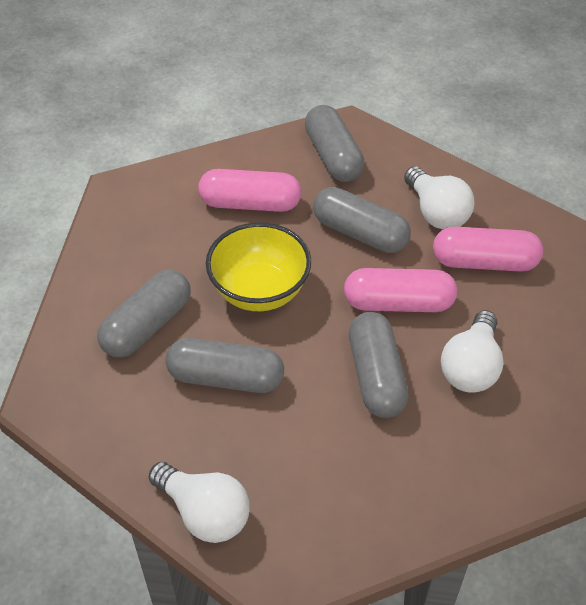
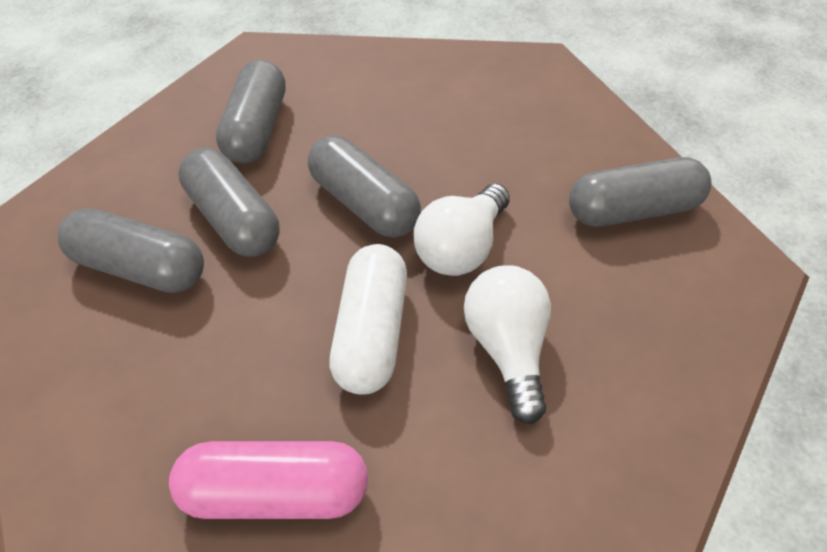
pink capsule: 3 -> 1
white capsule: 0 -> 1
white light bulb: 3 -> 2
yellow bowl: 1 -> 0

